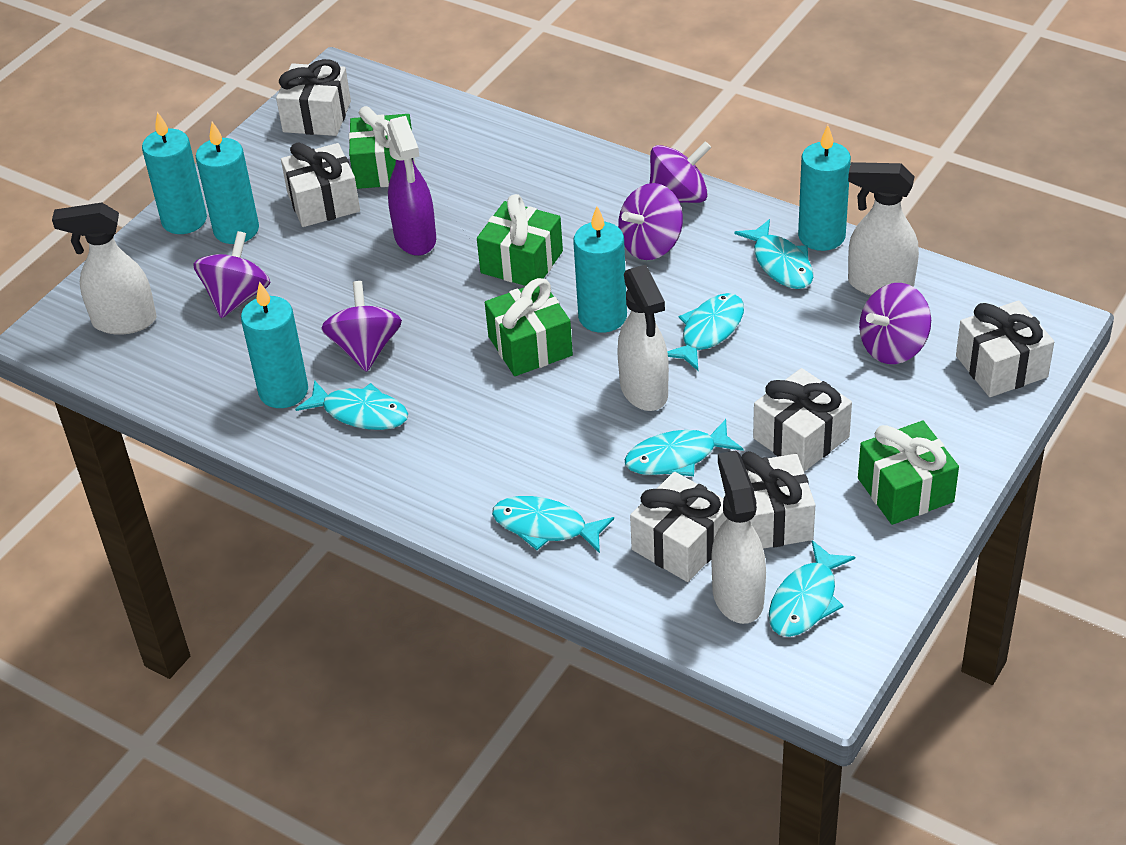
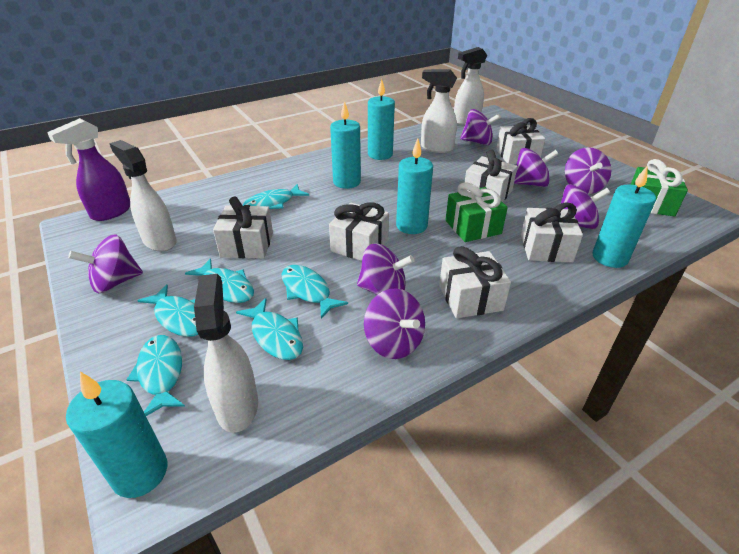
green gift: 4 -> 2
purple spinning top: 5 -> 7

